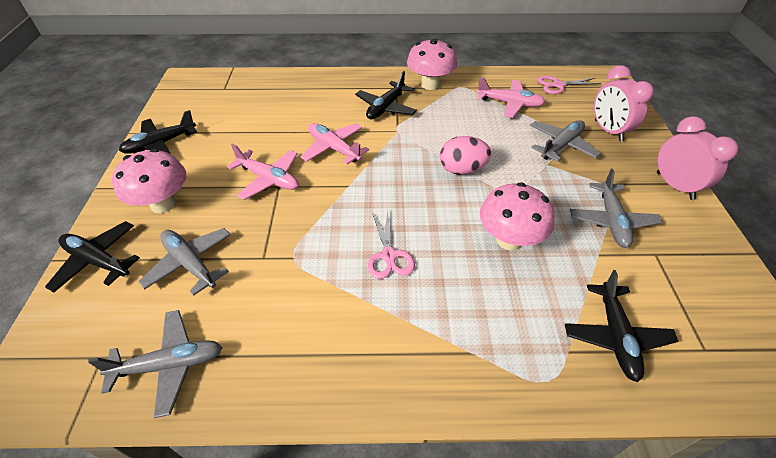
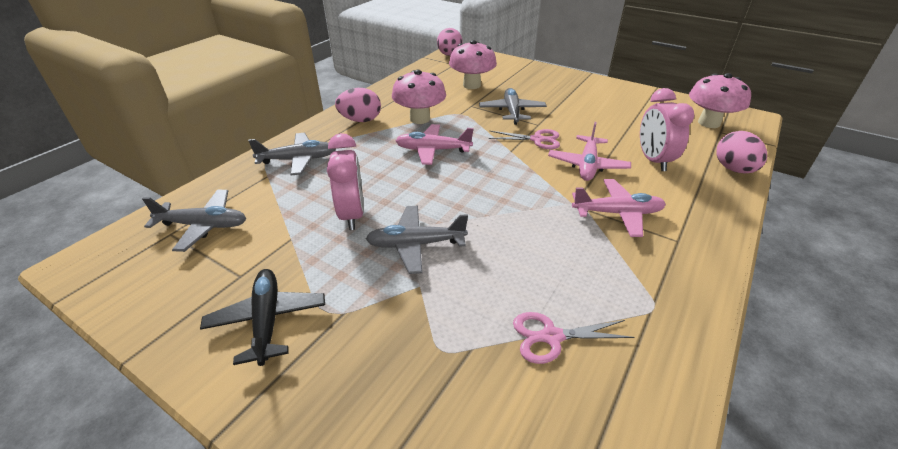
black plane: 4 -> 1
pink egg: 1 -> 3

